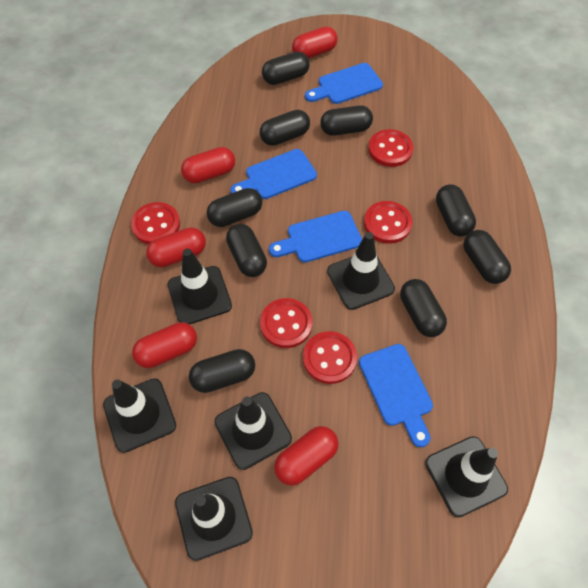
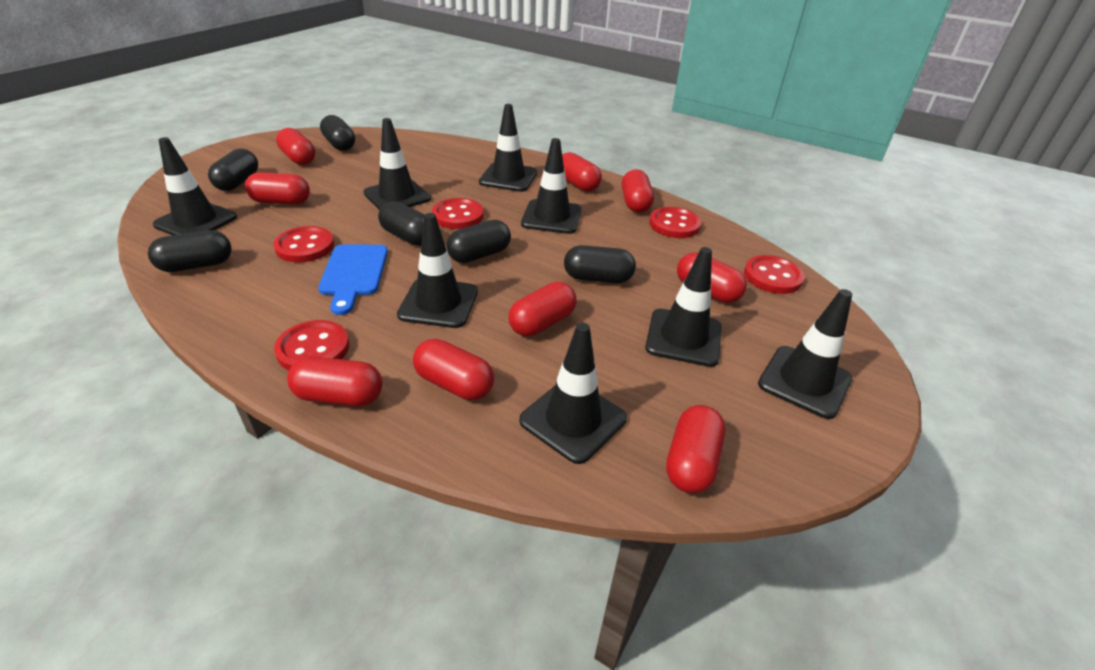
black capsule: 9 -> 6
black traffic cone: 6 -> 8
blue cutting board: 4 -> 1
red capsule: 5 -> 9

